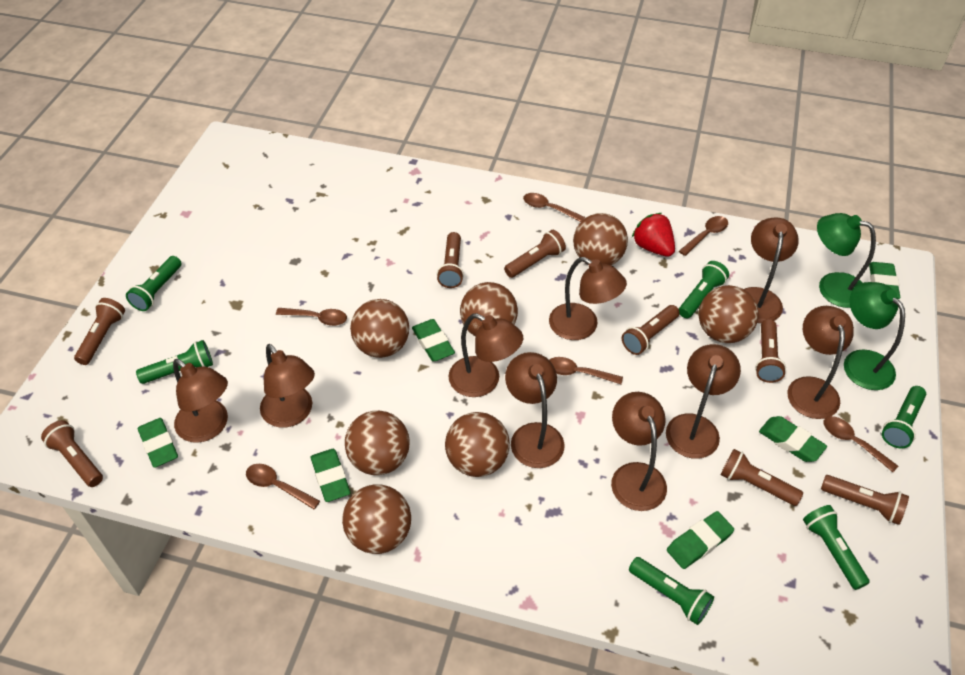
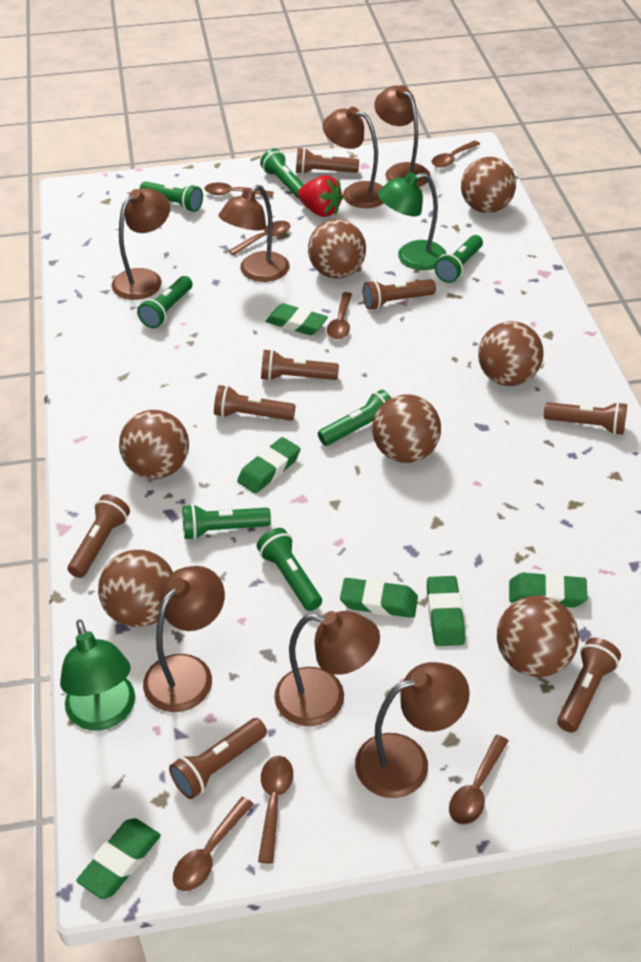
brown lamp: 9 -> 7
brown spoon: 6 -> 7
green flashlight: 6 -> 7

